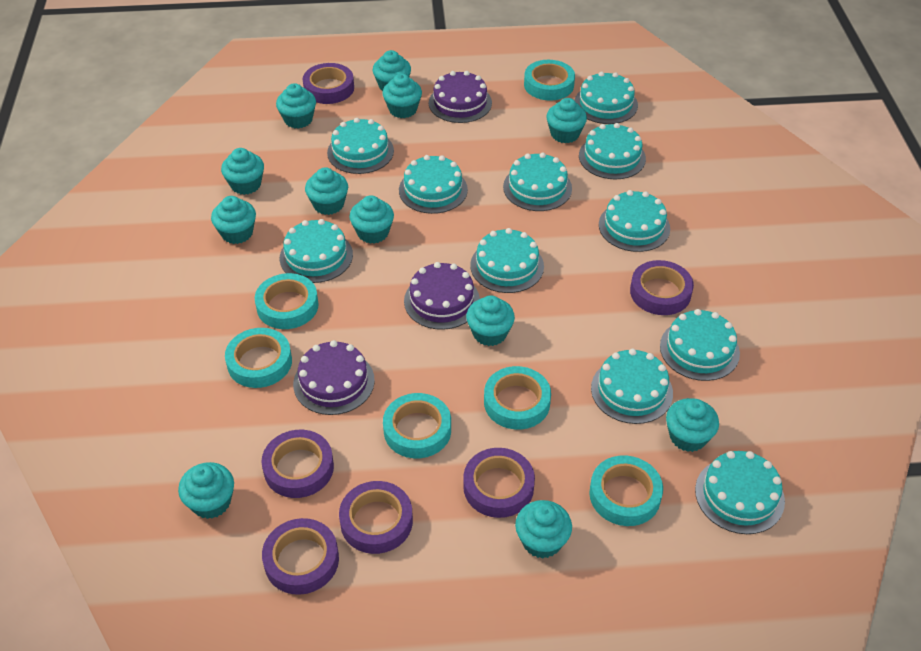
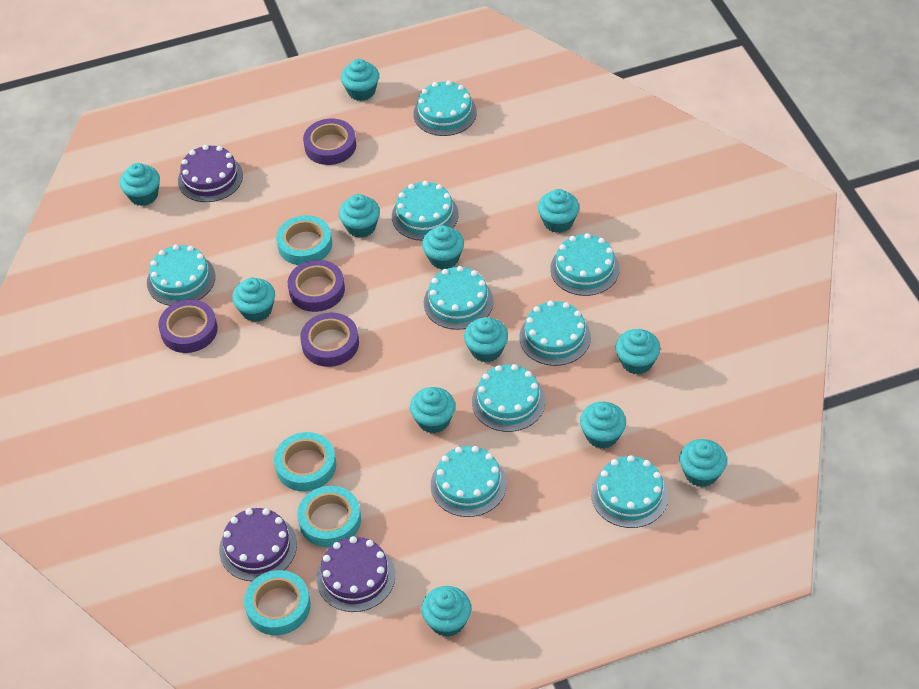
purple tape: 6 -> 4
turquoise cake: 11 -> 9
turquoise tape: 6 -> 4

